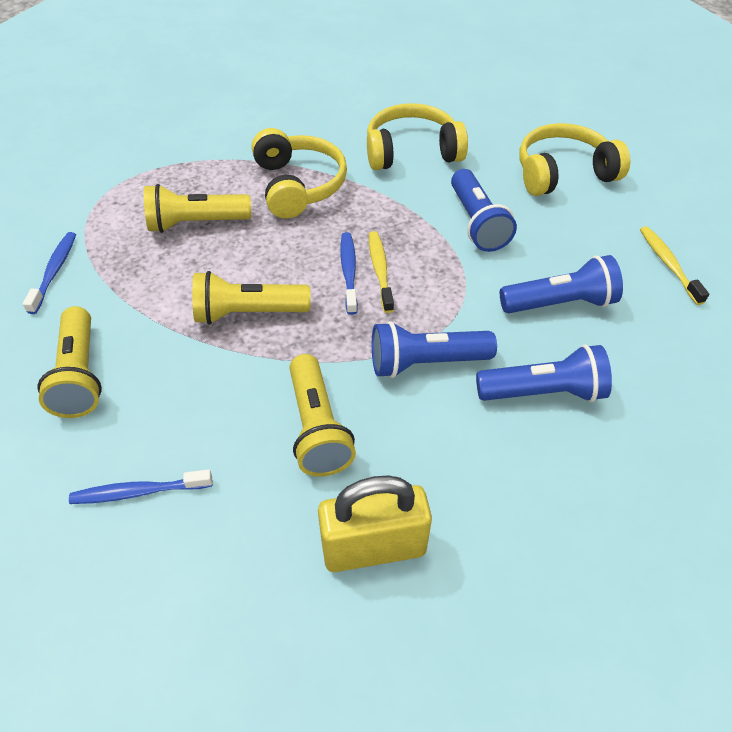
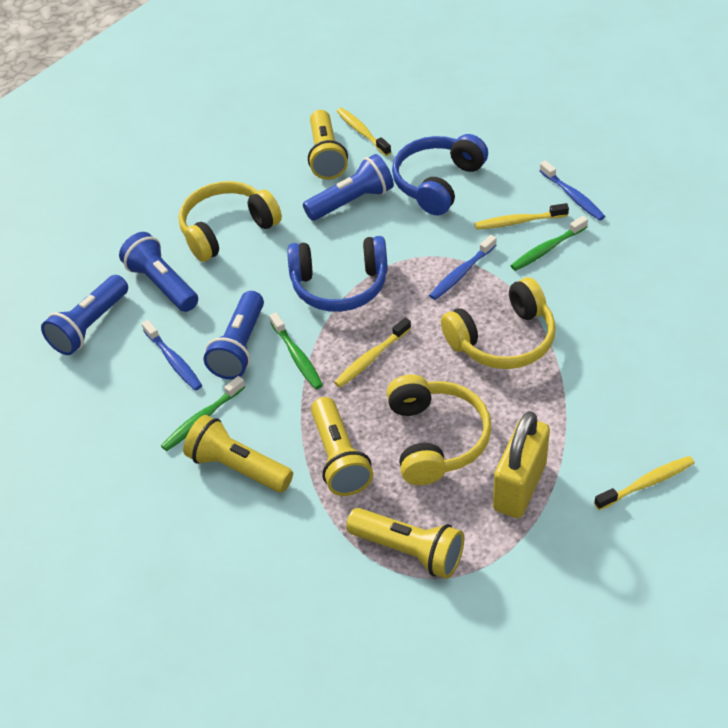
blue headphones: 0 -> 2
green toothbrush: 0 -> 3
yellow toothbrush: 2 -> 4

